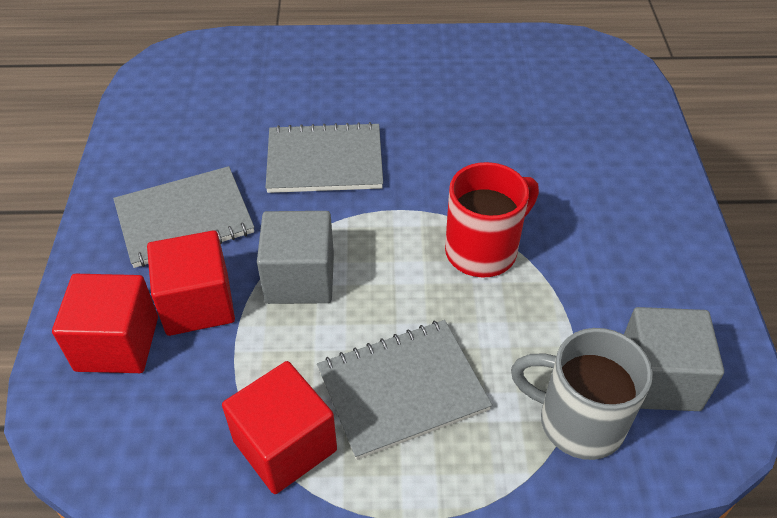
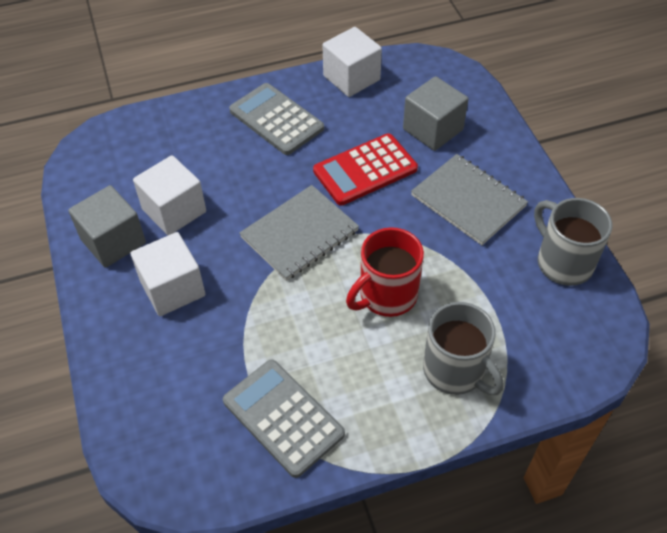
grey calculator: 0 -> 2
grey mug: 1 -> 2
grey notebook: 3 -> 2
red calculator: 0 -> 1
red cube: 3 -> 0
white cube: 0 -> 3

